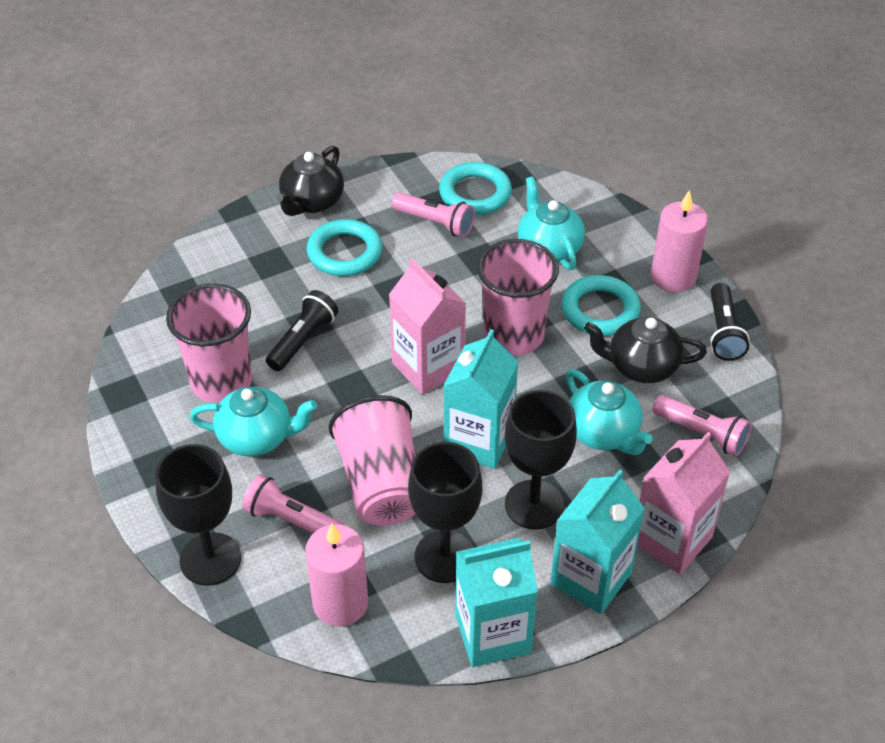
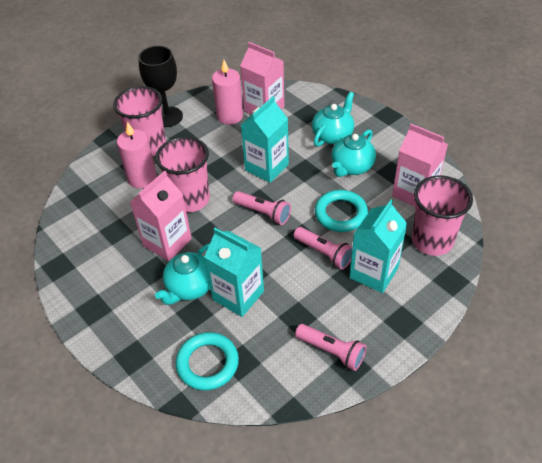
black flashlight: 2 -> 0
black goblet: 3 -> 1
black teapot: 2 -> 0
pink carton: 2 -> 3
turquoise ring: 3 -> 2

